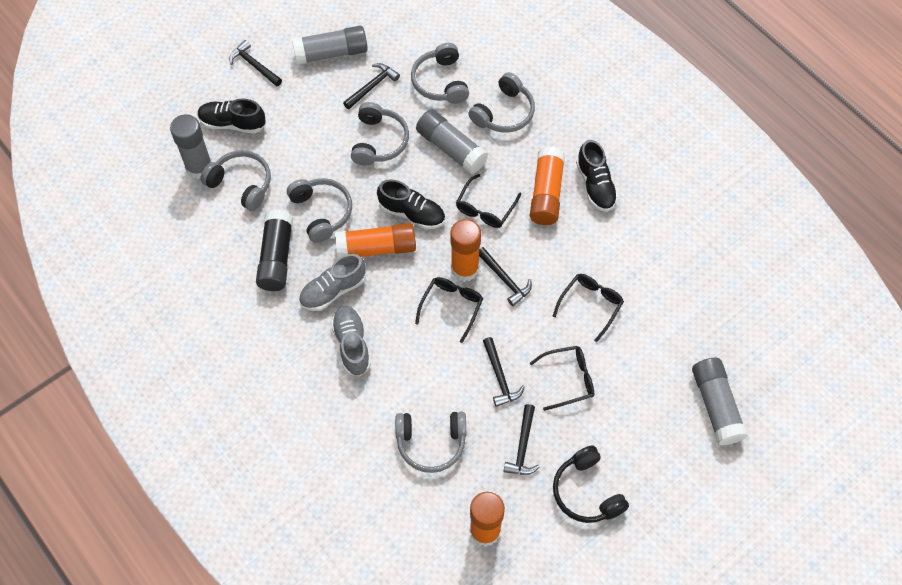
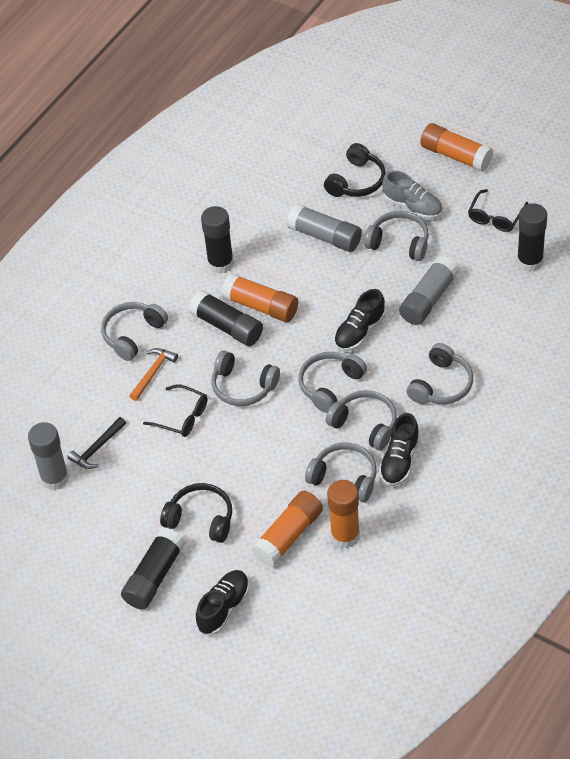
black glasses: 4 -> 2
black glue stick: 1 -> 4
black hammer: 5 -> 1
black headphones: 1 -> 2
grey glue stick: 4 -> 3
grey headphones: 6 -> 7
grey shoe: 2 -> 1
orange hammer: 0 -> 1

